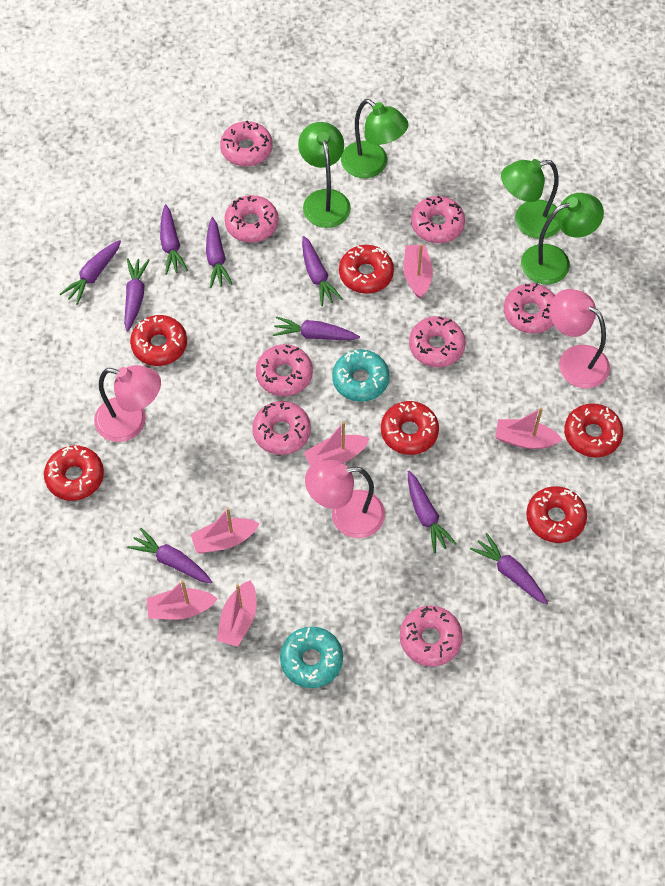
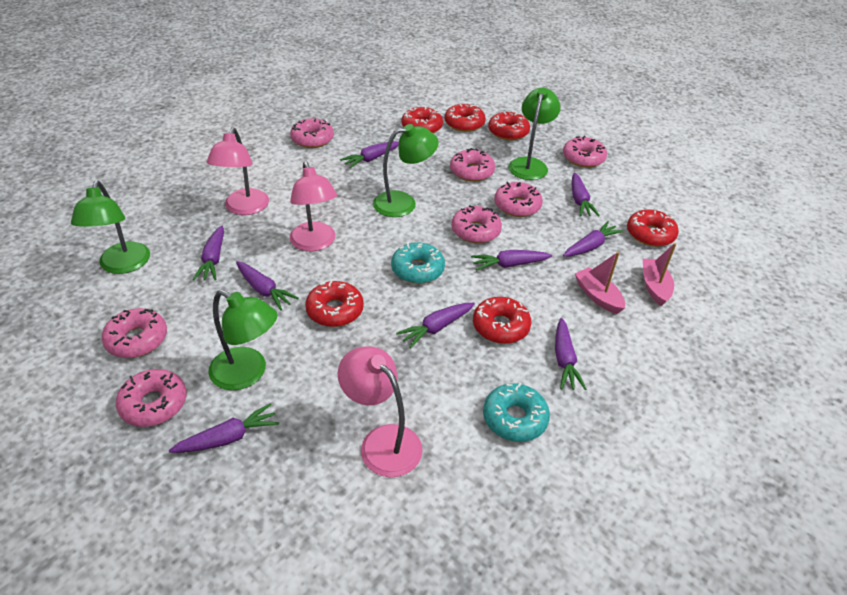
pink boat: 6 -> 2
pink donut: 8 -> 7

